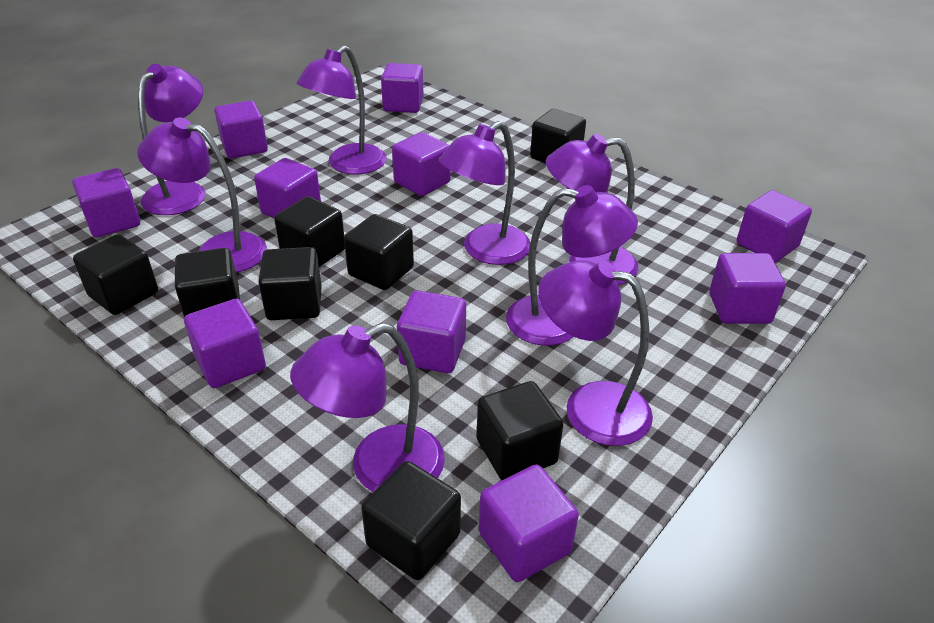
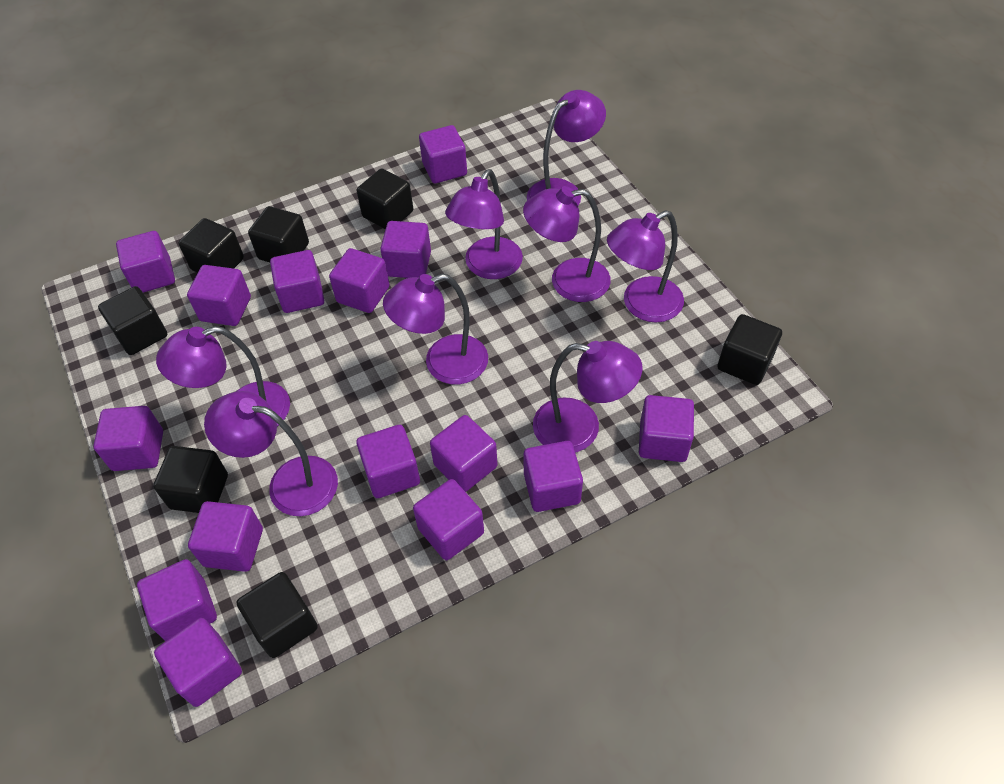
black cube: 8 -> 7
purple cube: 10 -> 15

